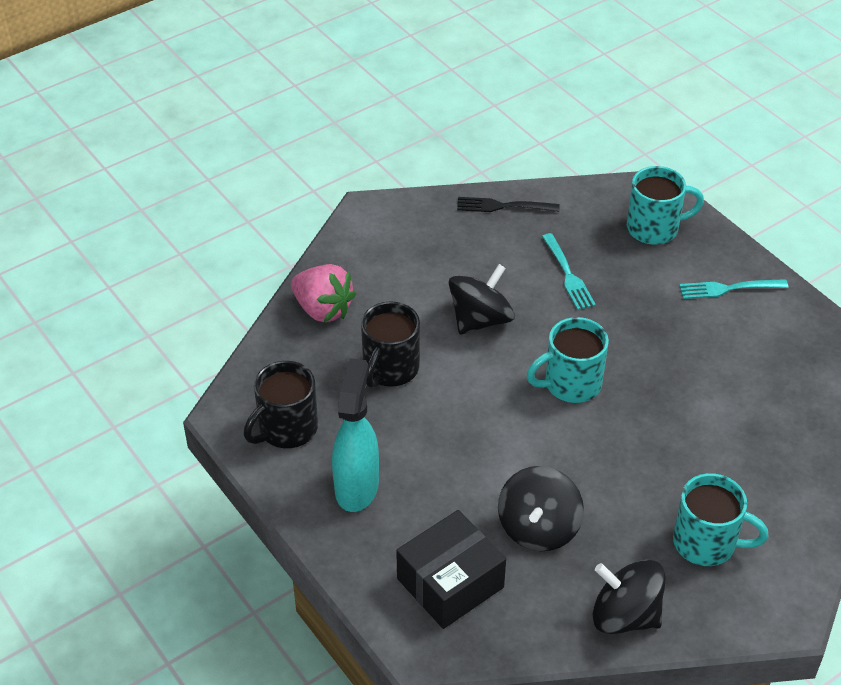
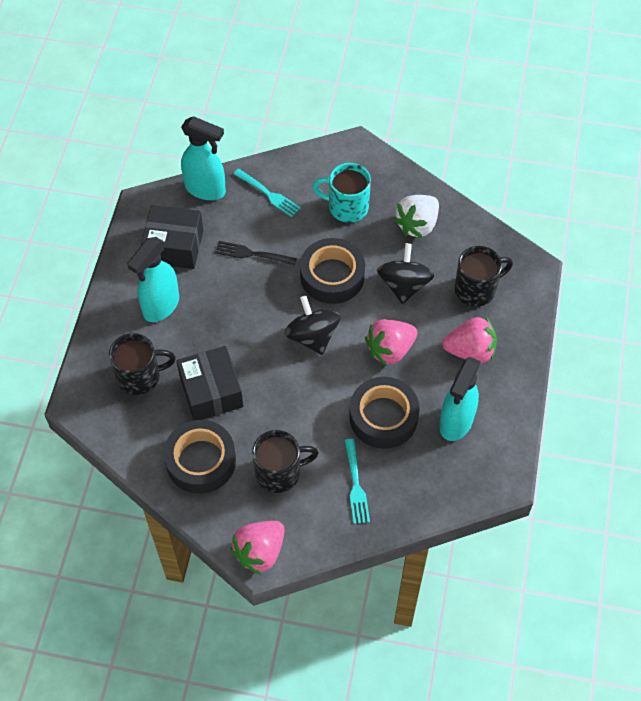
black box: 1 -> 2
black mug: 2 -> 3
black spinning top: 3 -> 2
black tape: 0 -> 3
pink strawberry: 1 -> 3
turquoise mug: 3 -> 1
turquoise spray bottle: 1 -> 3
white strawberry: 0 -> 1

